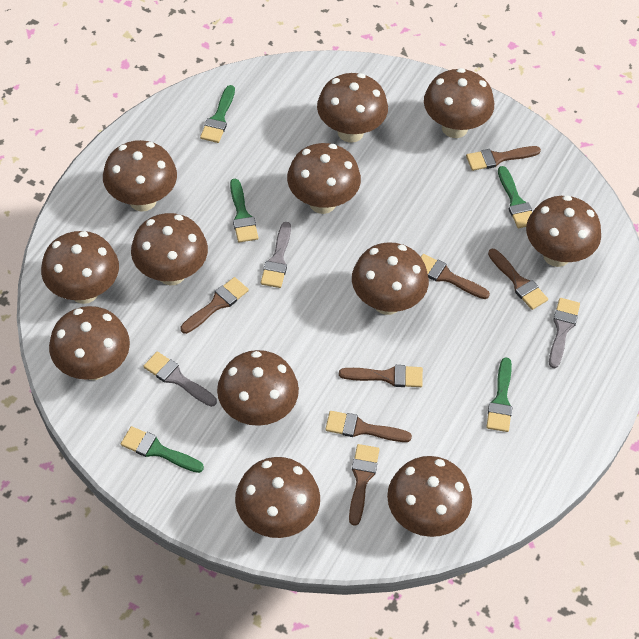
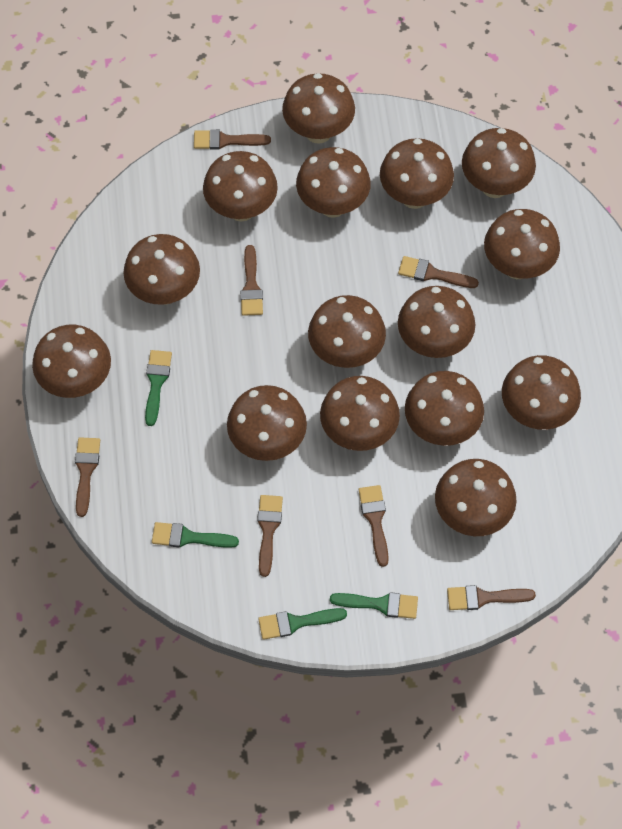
brown mushroom: 12 -> 15
green brush: 5 -> 4
grey brush: 3 -> 0

